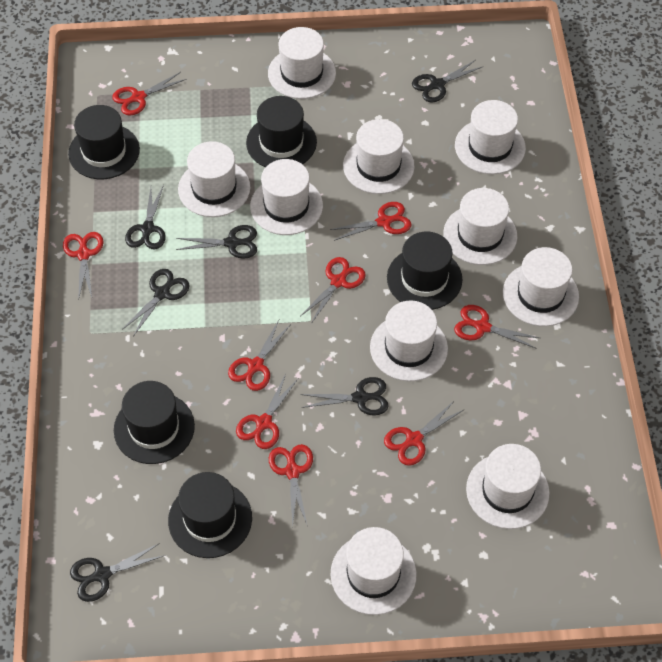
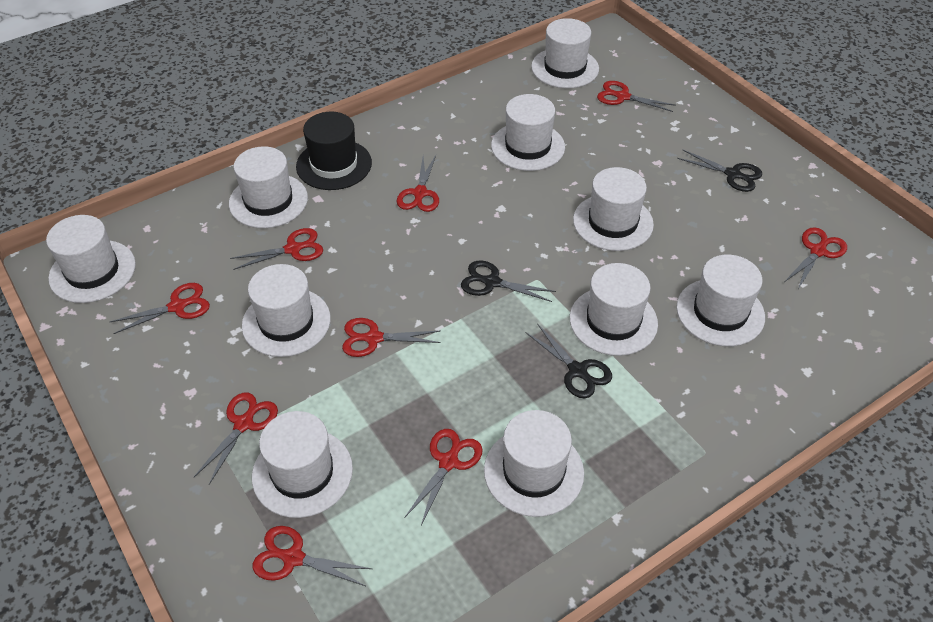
black hat: 5 -> 1
black scissors: 6 -> 3

